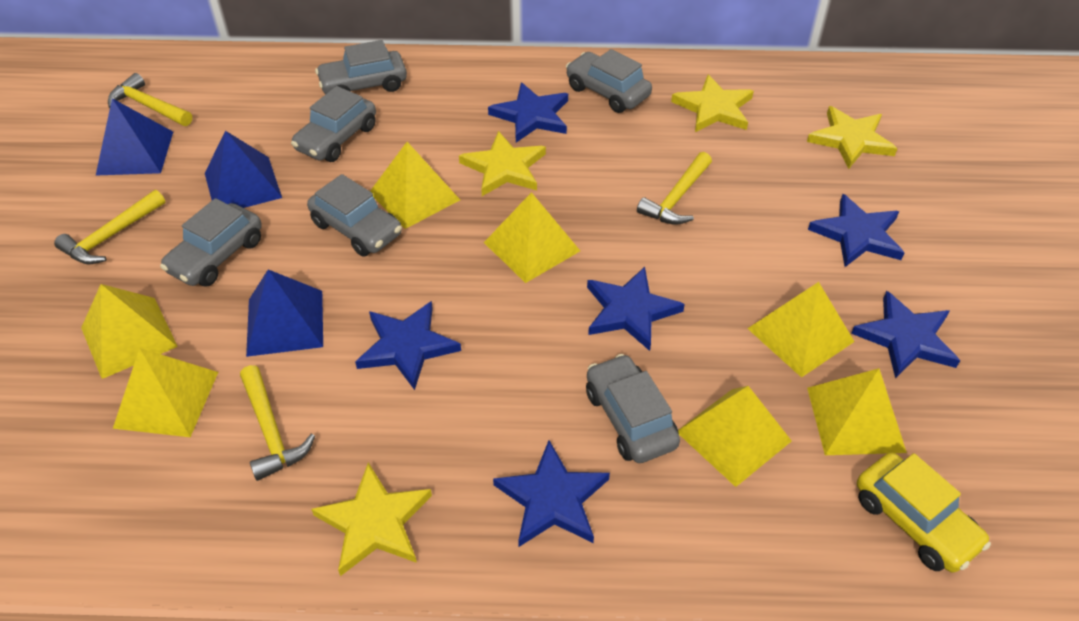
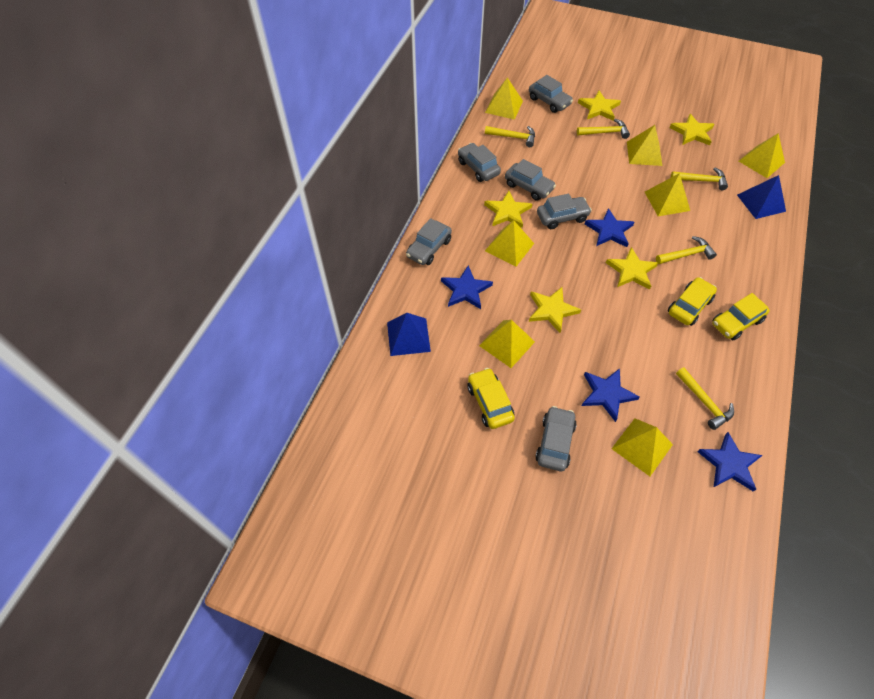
blue pyramid: 3 -> 2
blue star: 6 -> 4
yellow car: 1 -> 3
yellow hammer: 4 -> 5
yellow star: 4 -> 5

